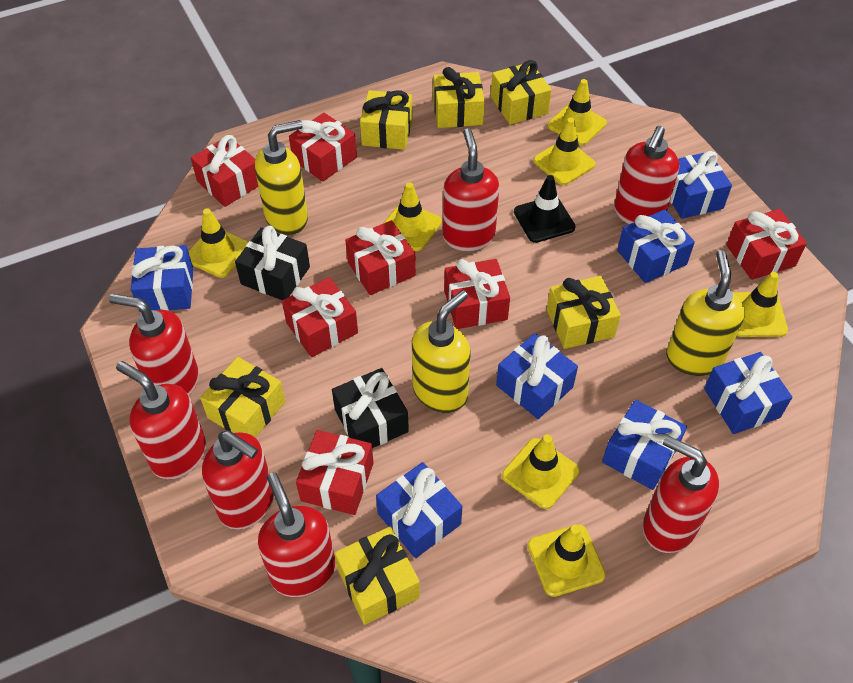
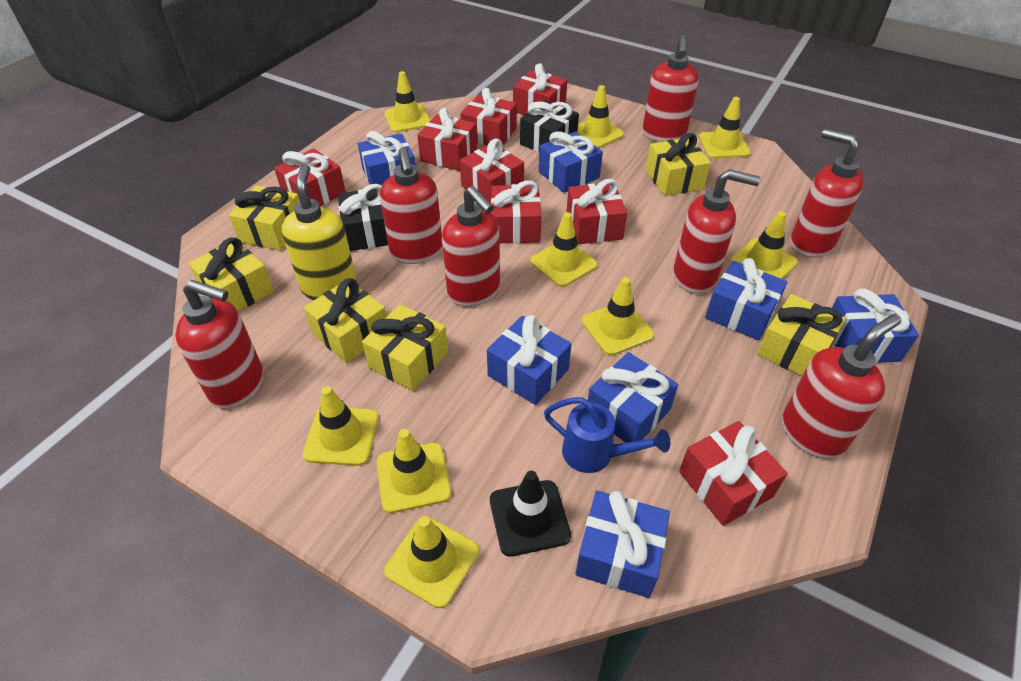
blue watering can: 0 -> 1
red gift: 7 -> 8
yellow soap dispenser: 3 -> 1
yellow traffic cone: 7 -> 9

